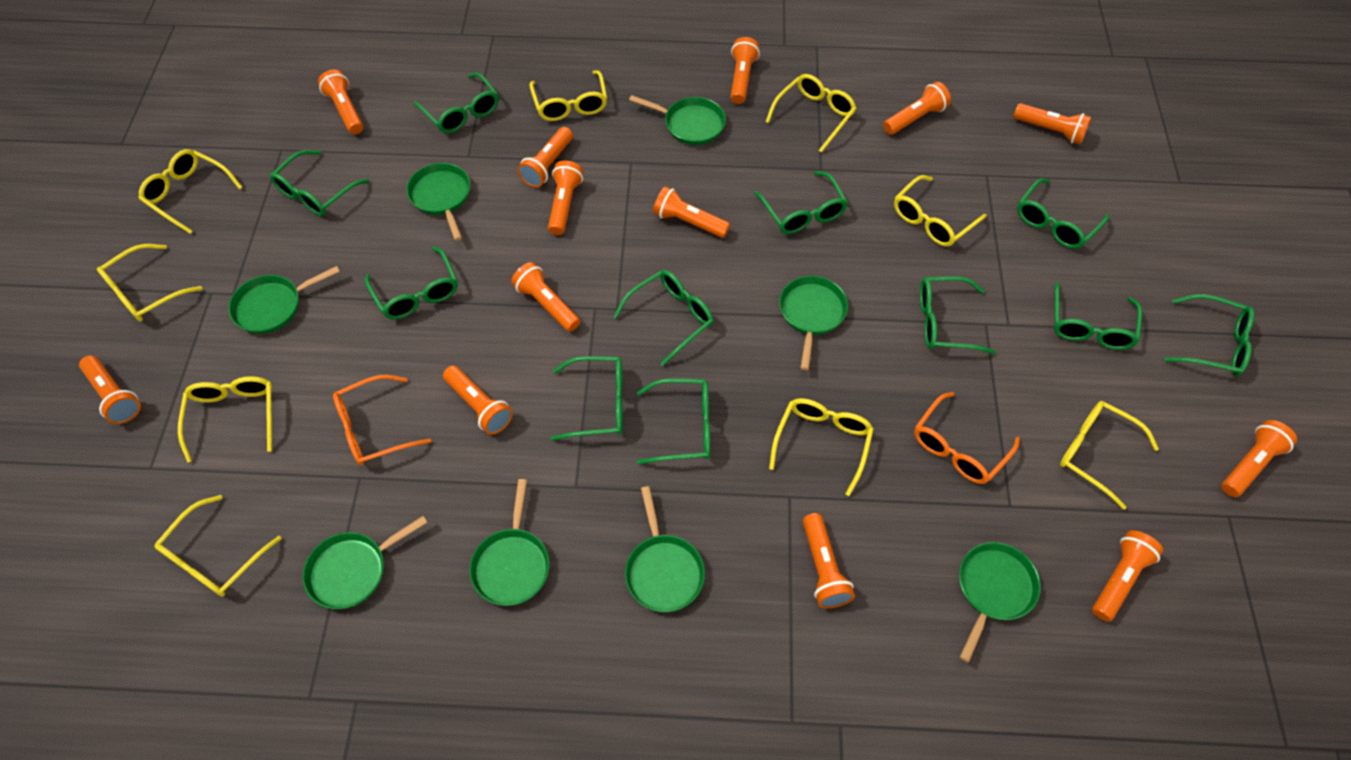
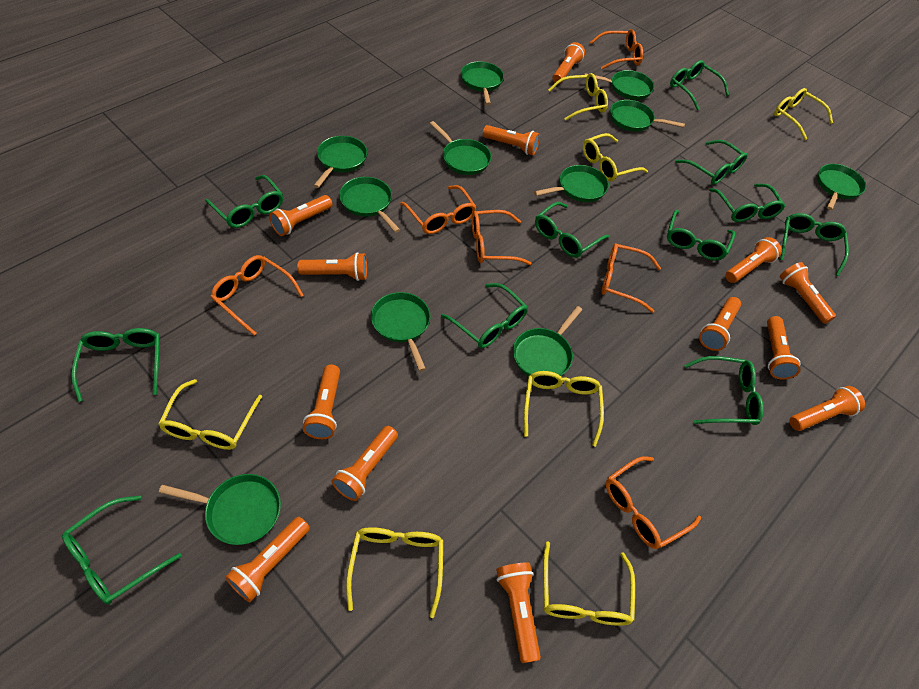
green pan: 8 -> 11
orange glasses: 2 -> 6
yellow glasses: 9 -> 7

